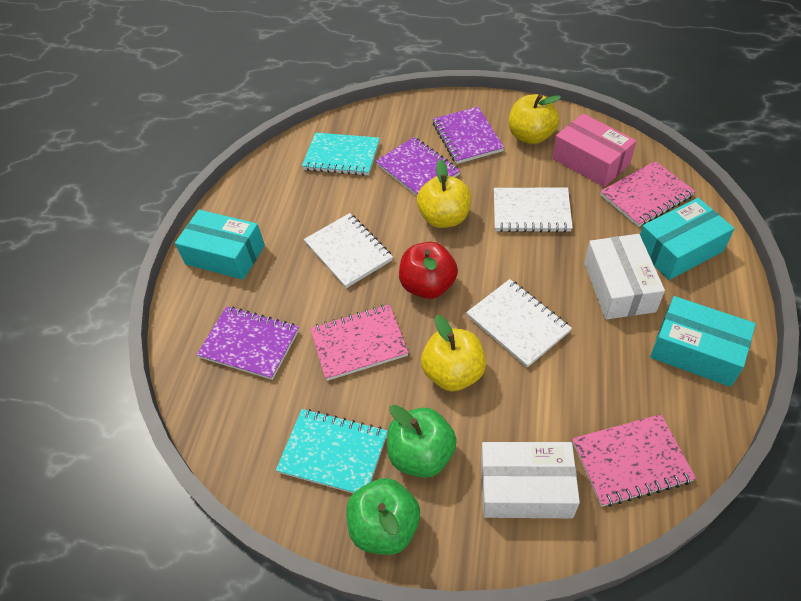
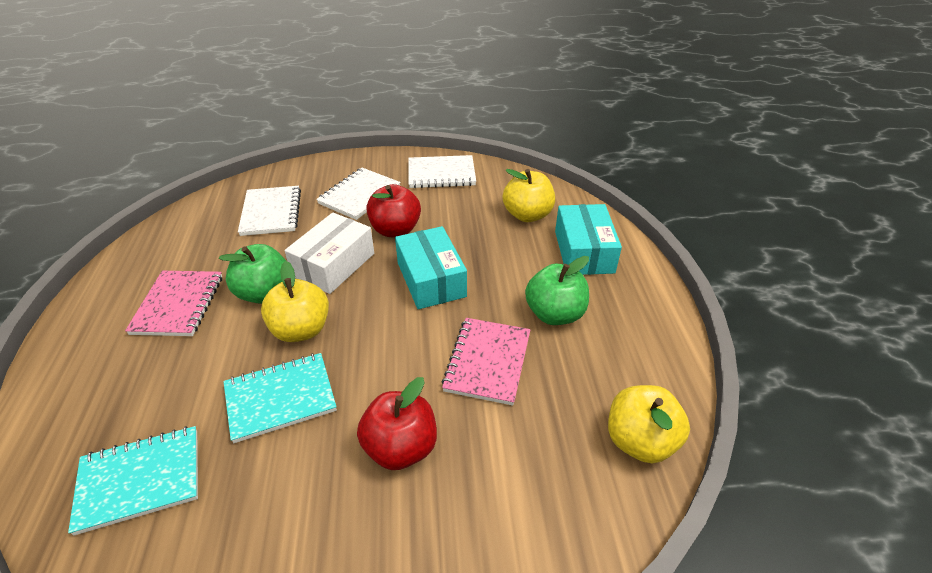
pink box: 1 -> 0
pink notebook: 3 -> 2
purple notebook: 3 -> 0
red apple: 1 -> 2
turquoise box: 3 -> 2
white box: 2 -> 1

